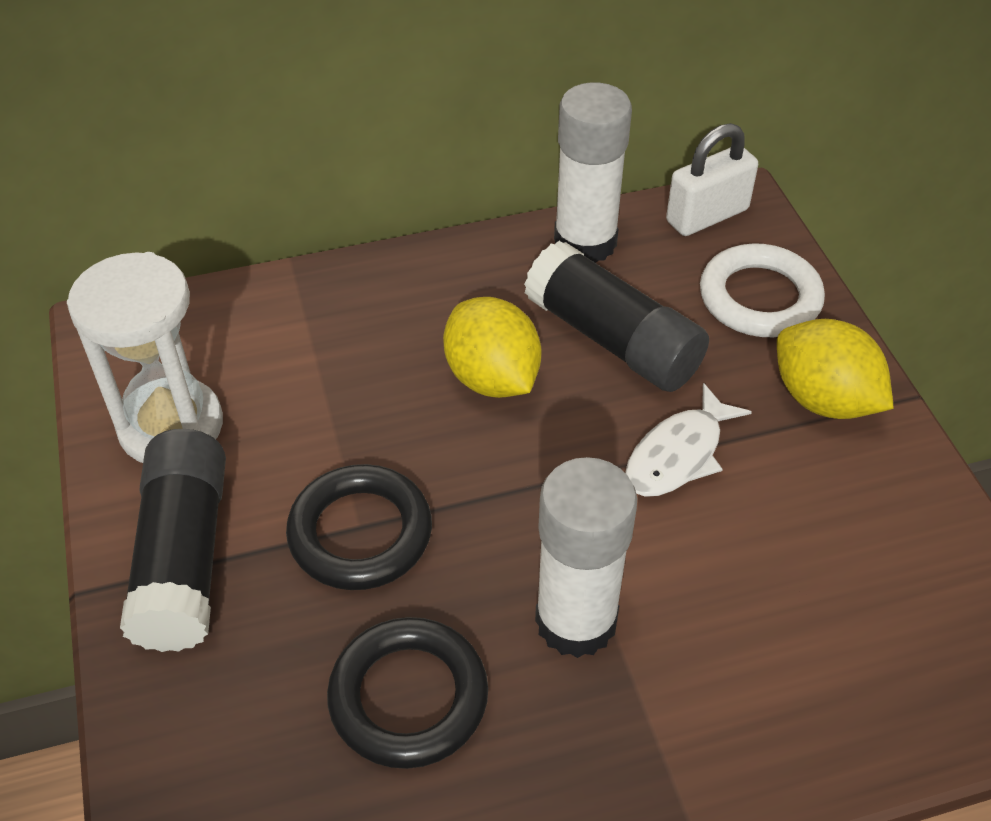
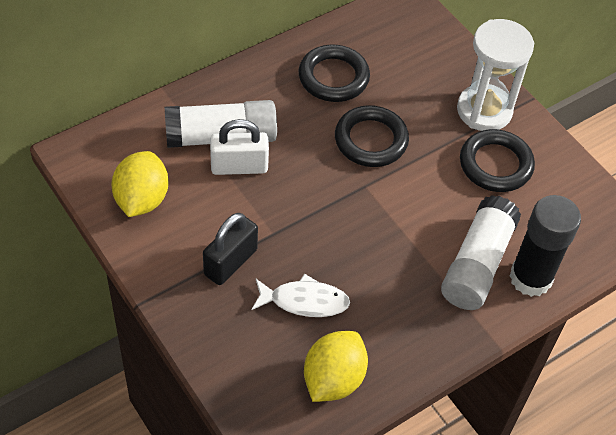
black glue stick: 2 -> 1
black padlock: 0 -> 1
black ring: 2 -> 3
white ring: 1 -> 0

